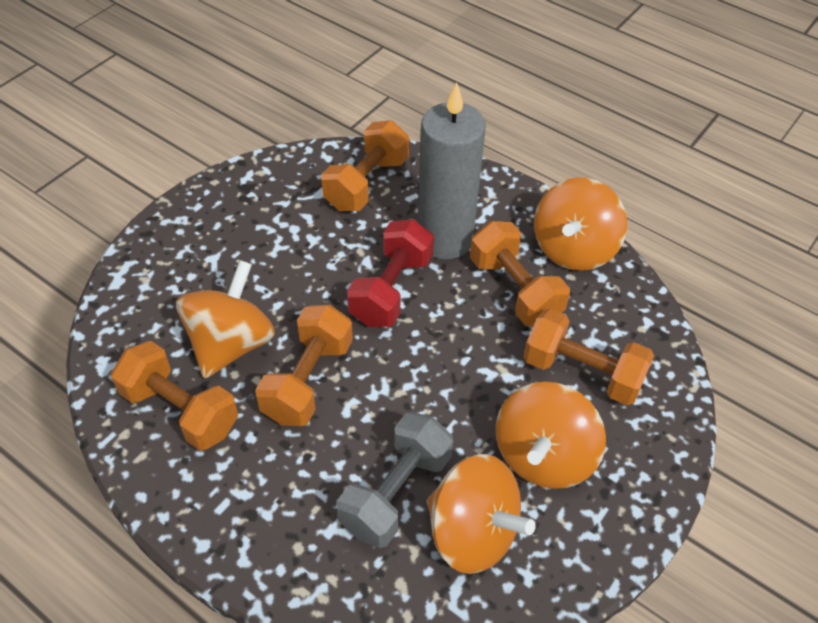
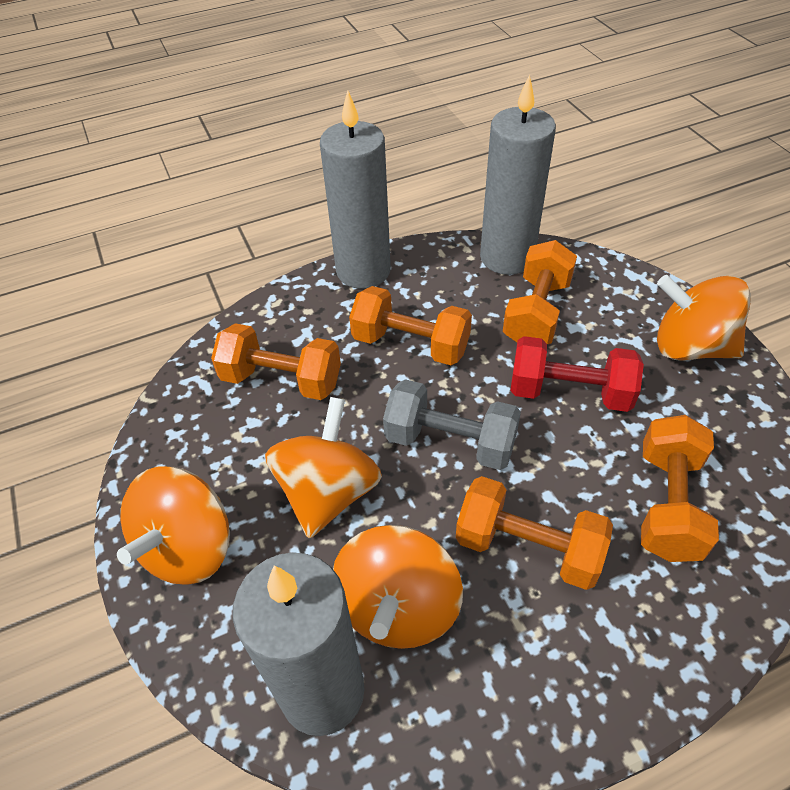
grey candle: 1 -> 3

